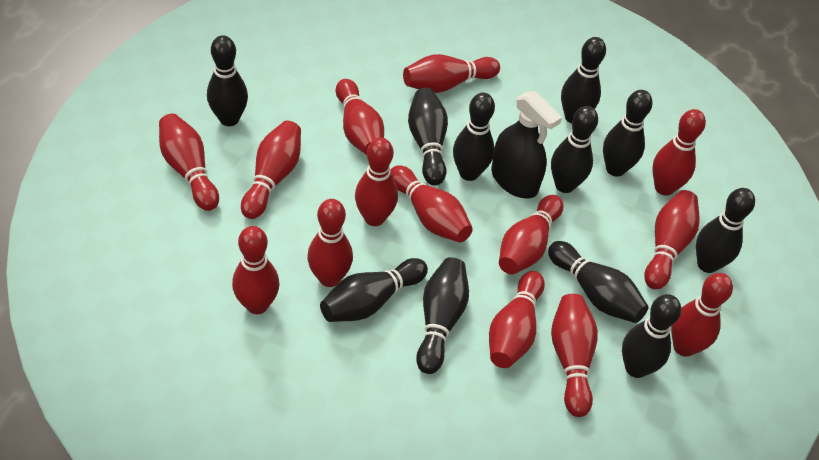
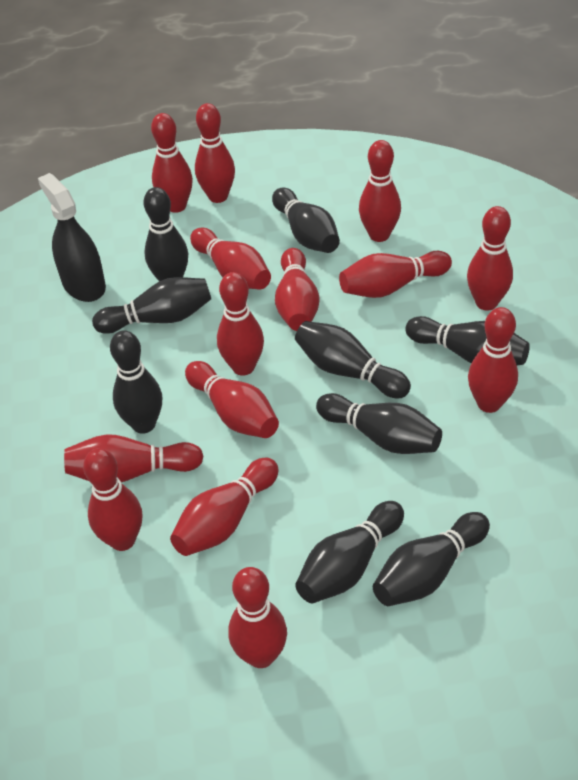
black bowling pin: 11 -> 9

